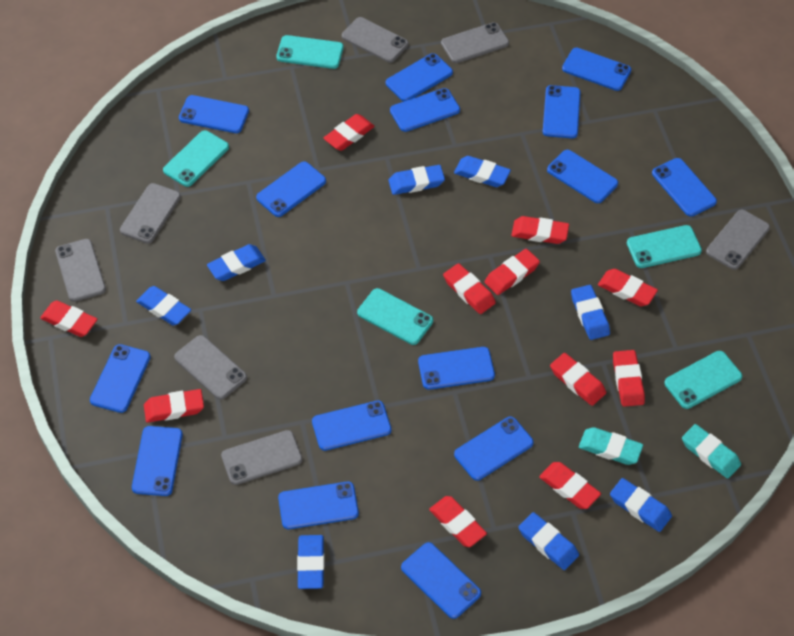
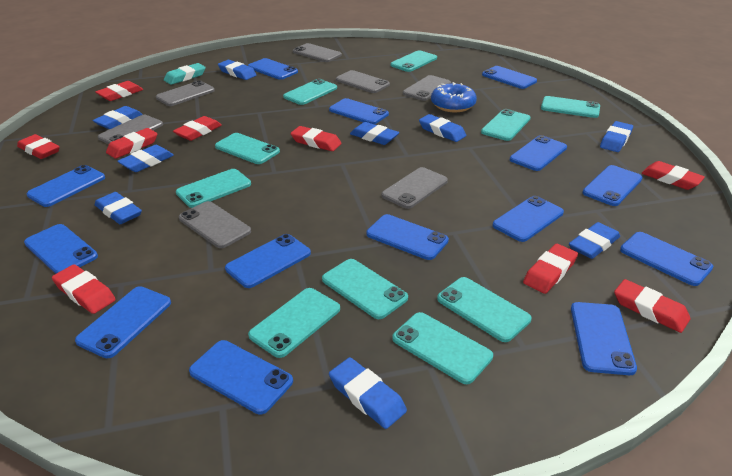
blue donut: 0 -> 1
blue eraser: 8 -> 9
blue phone: 15 -> 14
red eraser: 11 -> 9
turquoise eraser: 2 -> 1
turquoise phone: 5 -> 10

